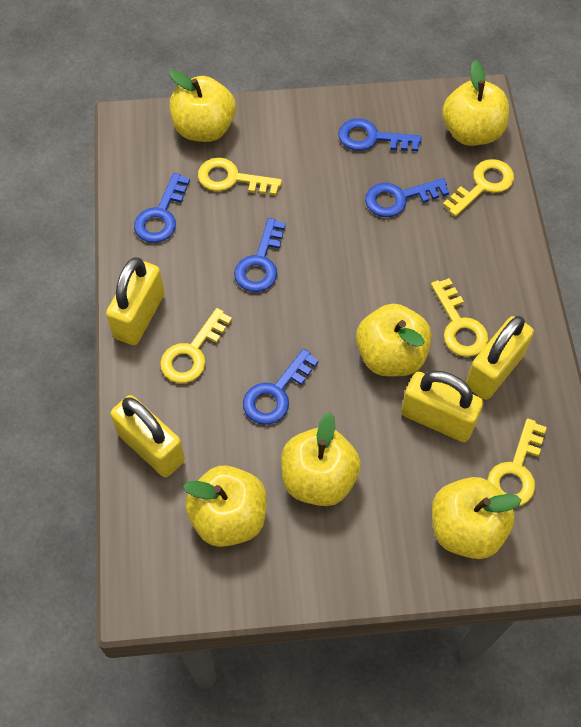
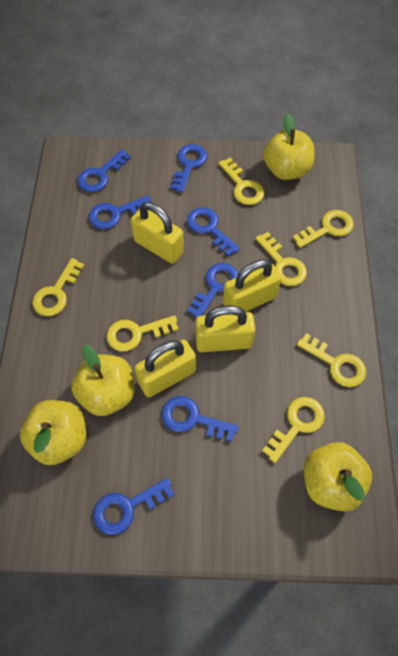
blue key: 5 -> 7
yellow apple: 6 -> 4
yellow key: 5 -> 7

